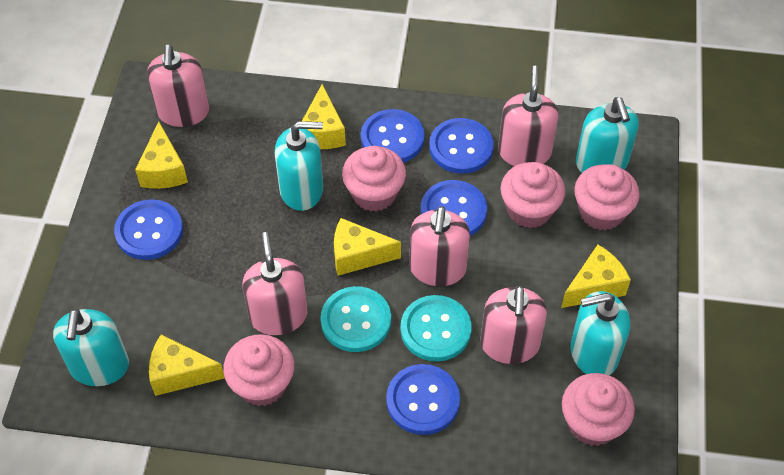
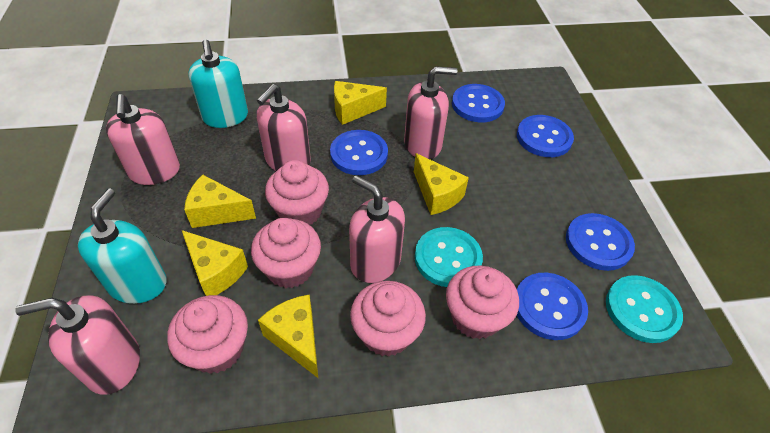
turquoise soap dispenser: 4 -> 2

